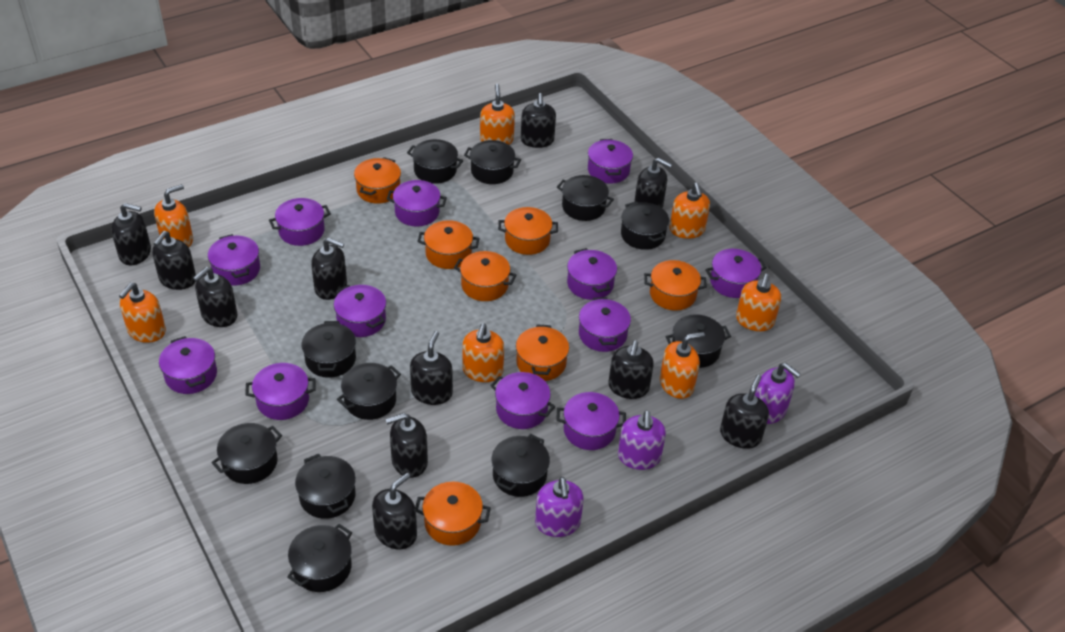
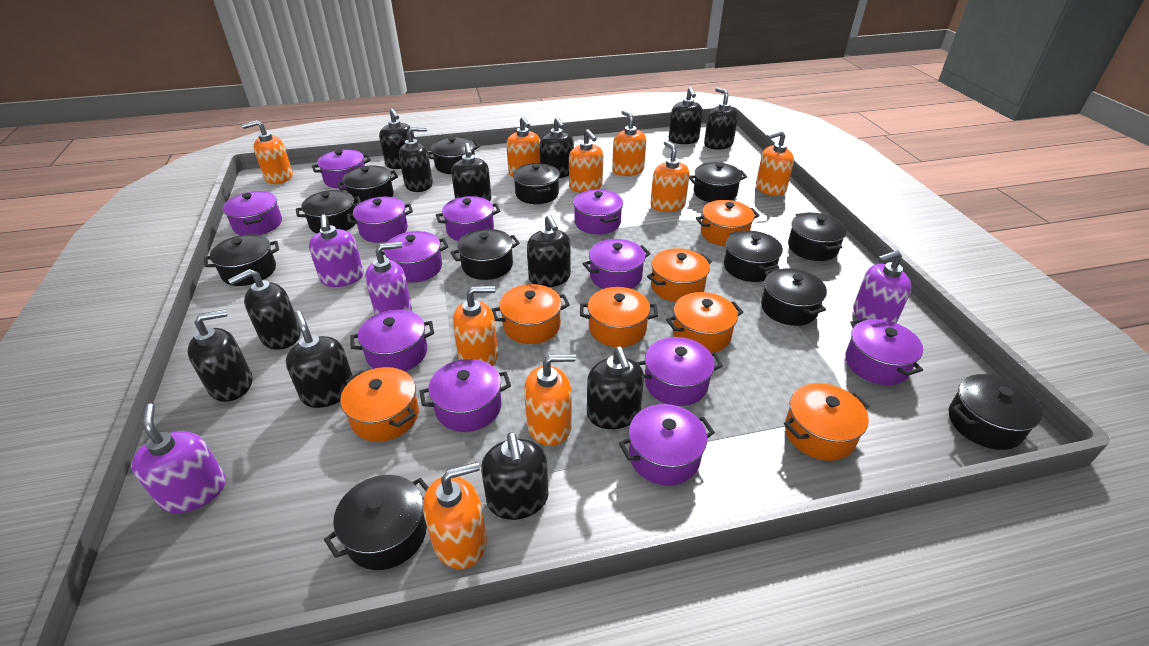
black pot: 11 -> 12
black soap dispenser: 11 -> 12
orange soap dispenser: 7 -> 9
purple soap dispenser: 3 -> 4

